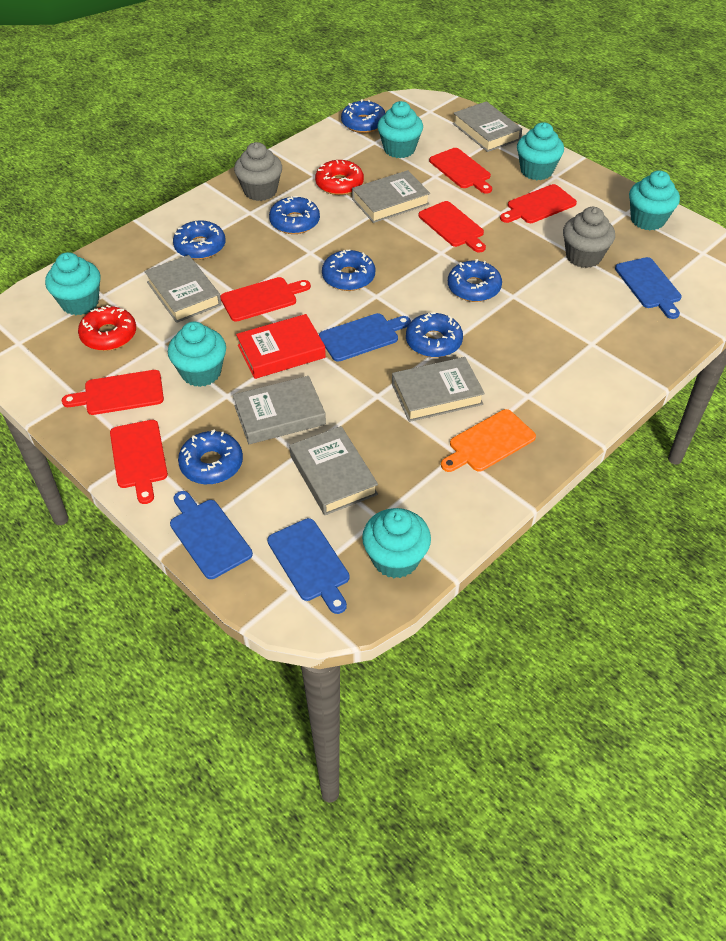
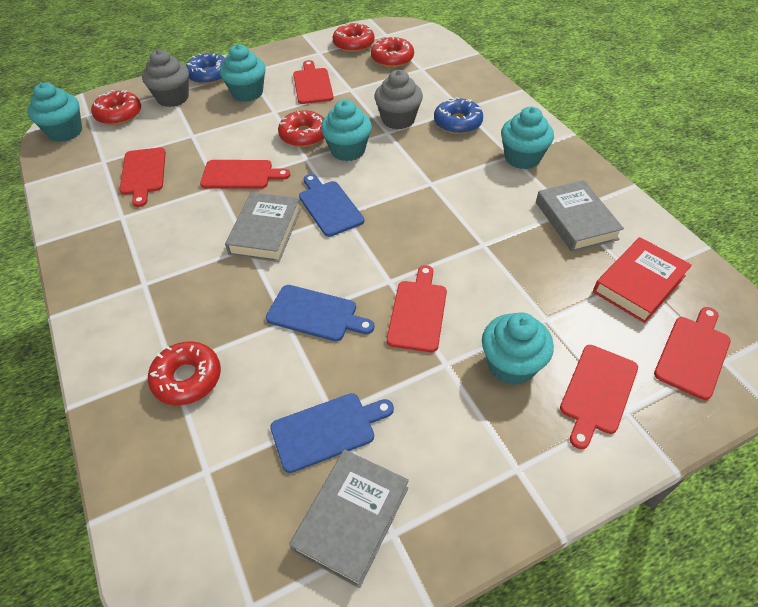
blue cutting board: 4 -> 3
blue donut: 7 -> 2
grey book: 6 -> 3
orange cutting board: 1 -> 0
red donut: 2 -> 5
turquoise cupcake: 6 -> 5

